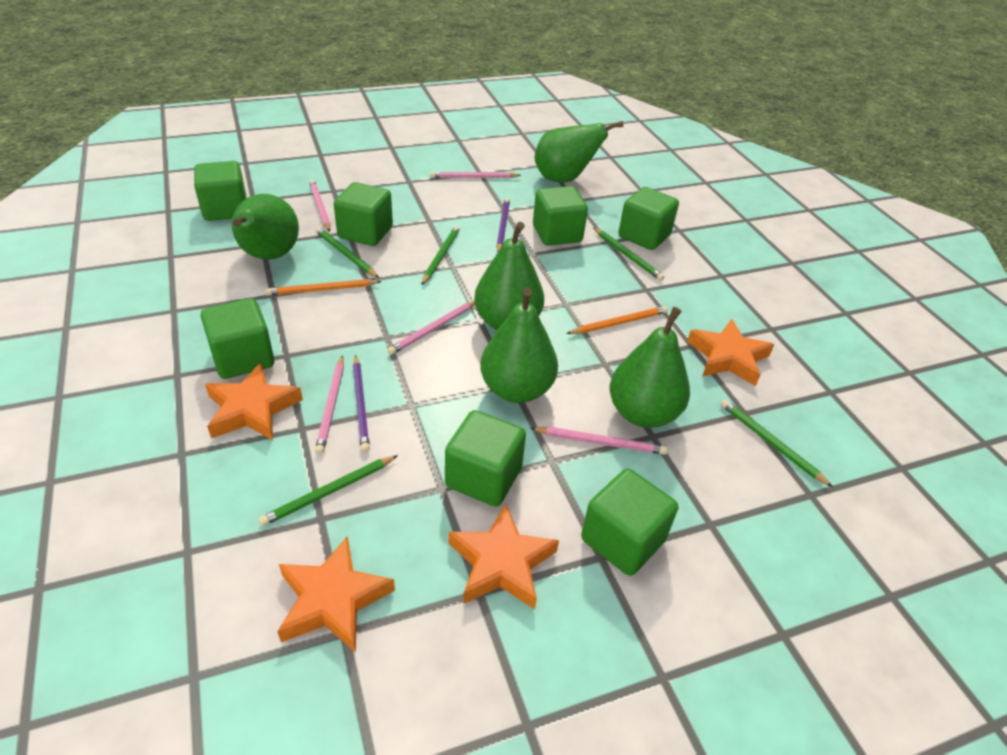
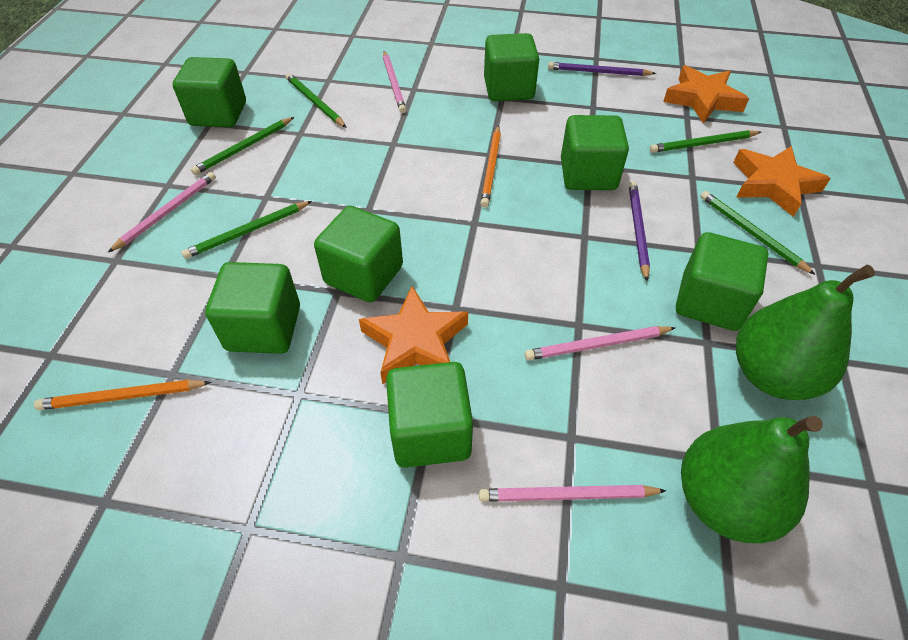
green pear: 5 -> 2
orange star: 4 -> 3
pink pencil: 5 -> 4

